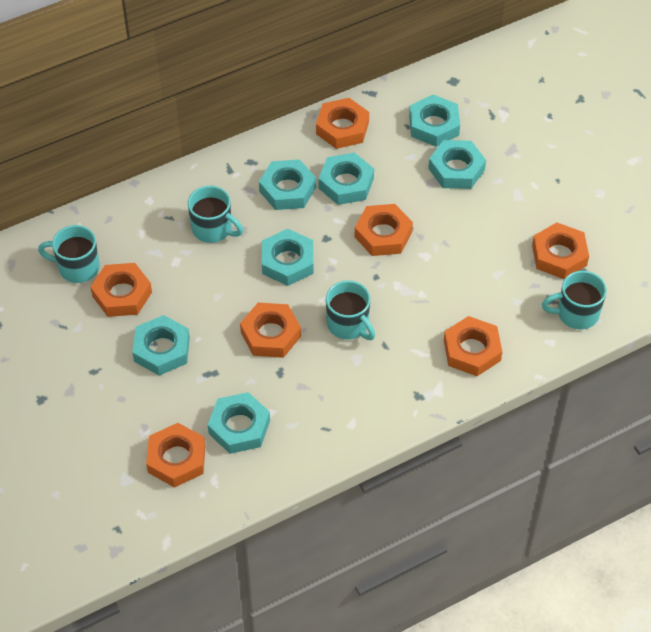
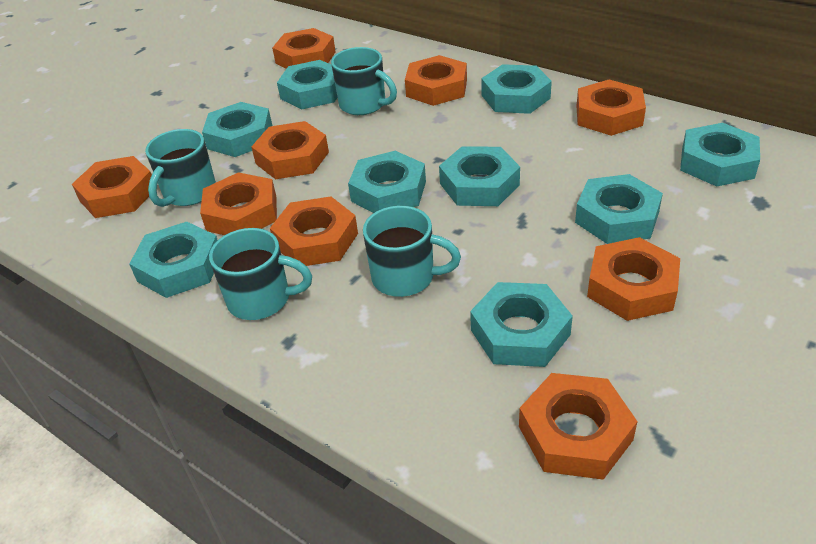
orange nut: 7 -> 9
turquoise nut: 7 -> 9

